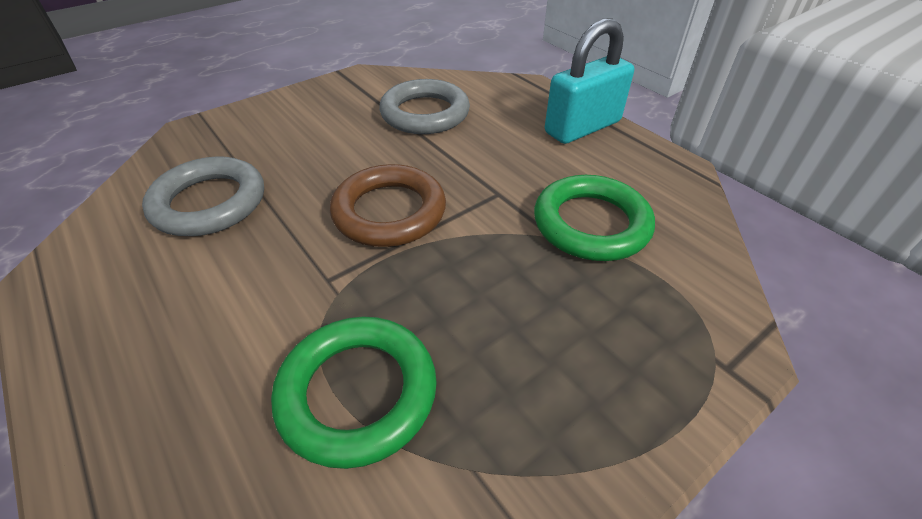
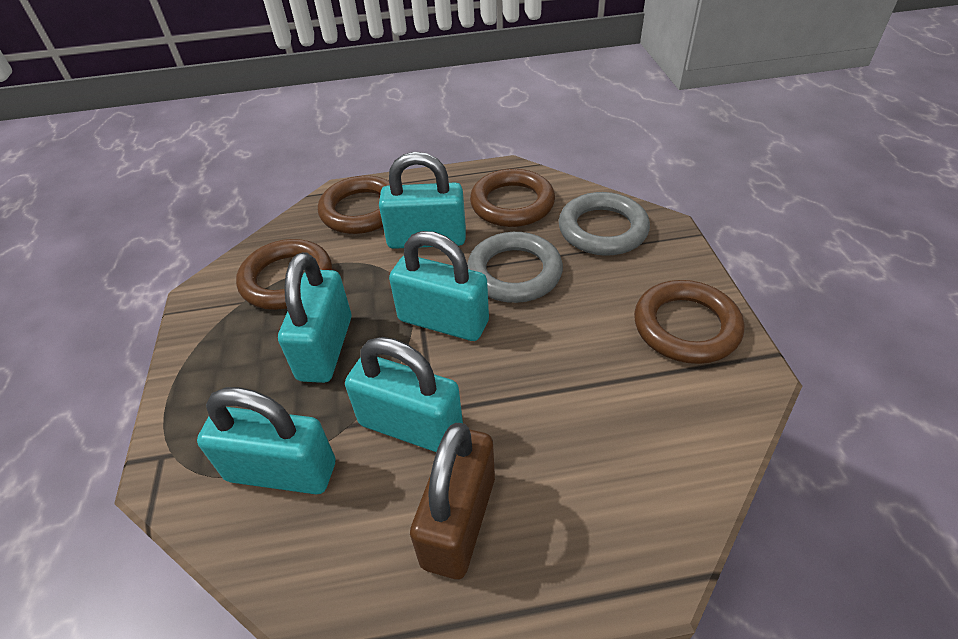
brown padlock: 0 -> 1
brown ring: 1 -> 4
green ring: 2 -> 0
turquoise padlock: 1 -> 5

